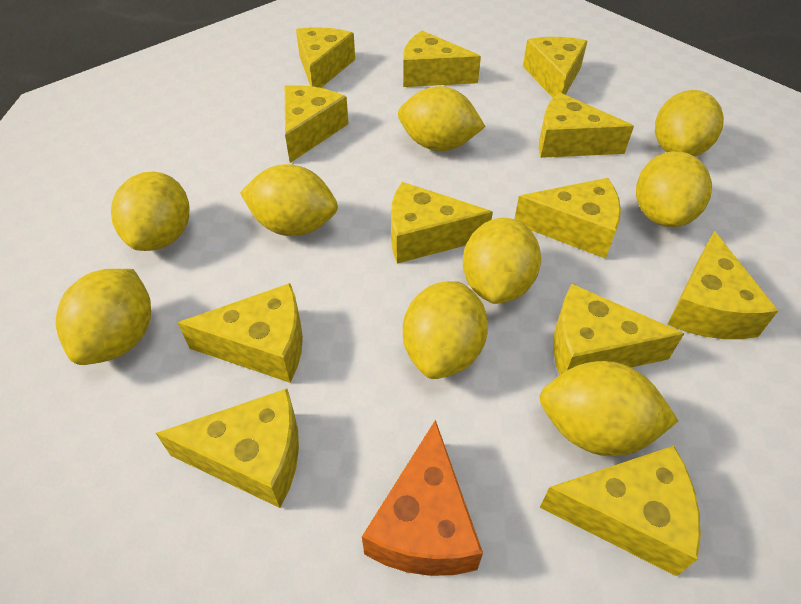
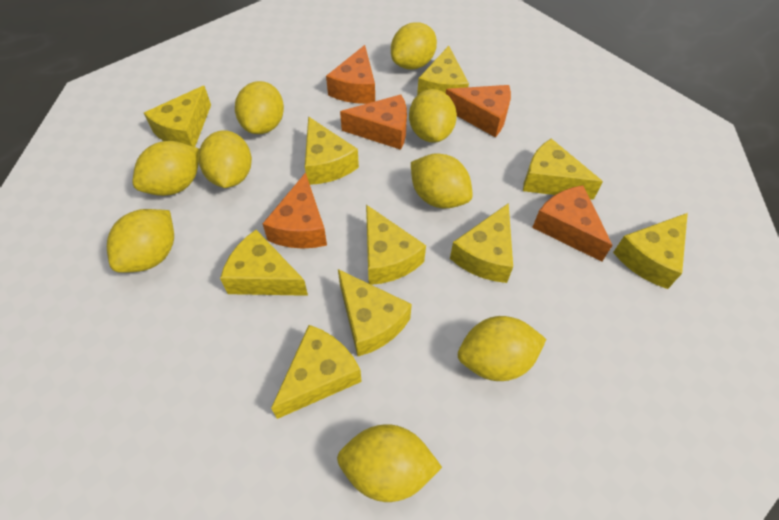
orange cheese: 1 -> 5
yellow cheese: 12 -> 10

